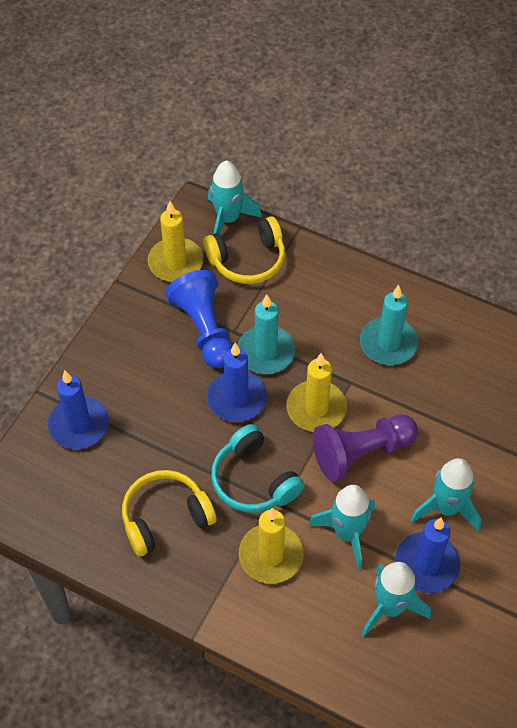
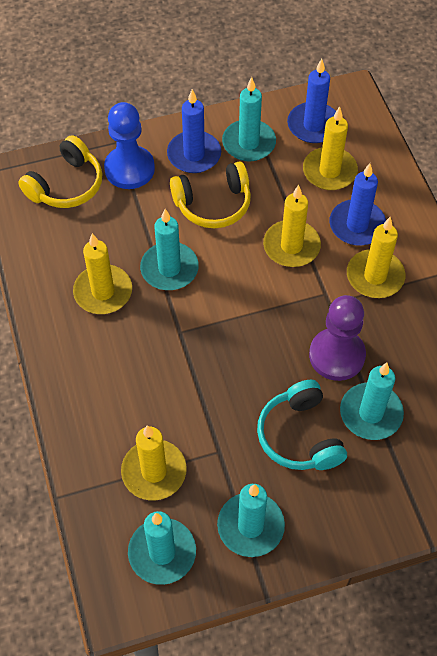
turquoise candle: 2 -> 5
turquoise rocket: 4 -> 0
yellow candle: 3 -> 5

